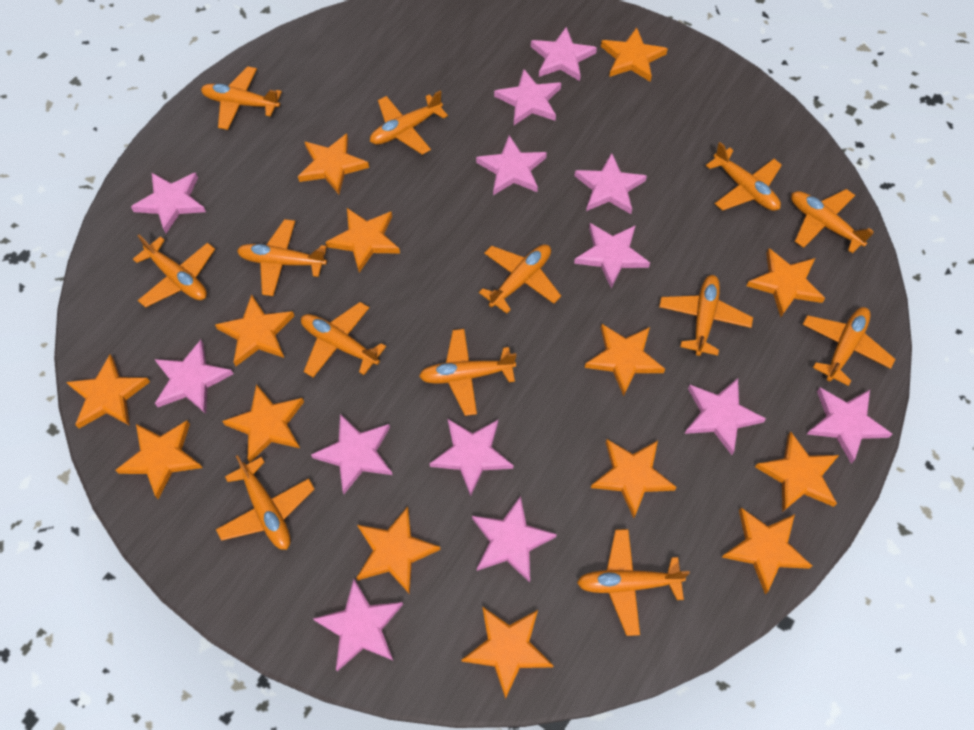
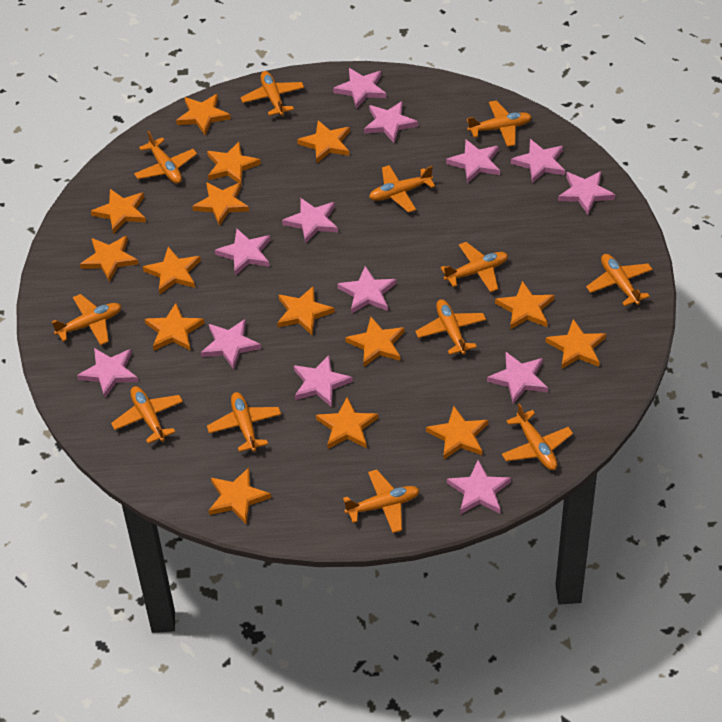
orange plane: 13 -> 12
orange star: 14 -> 15

